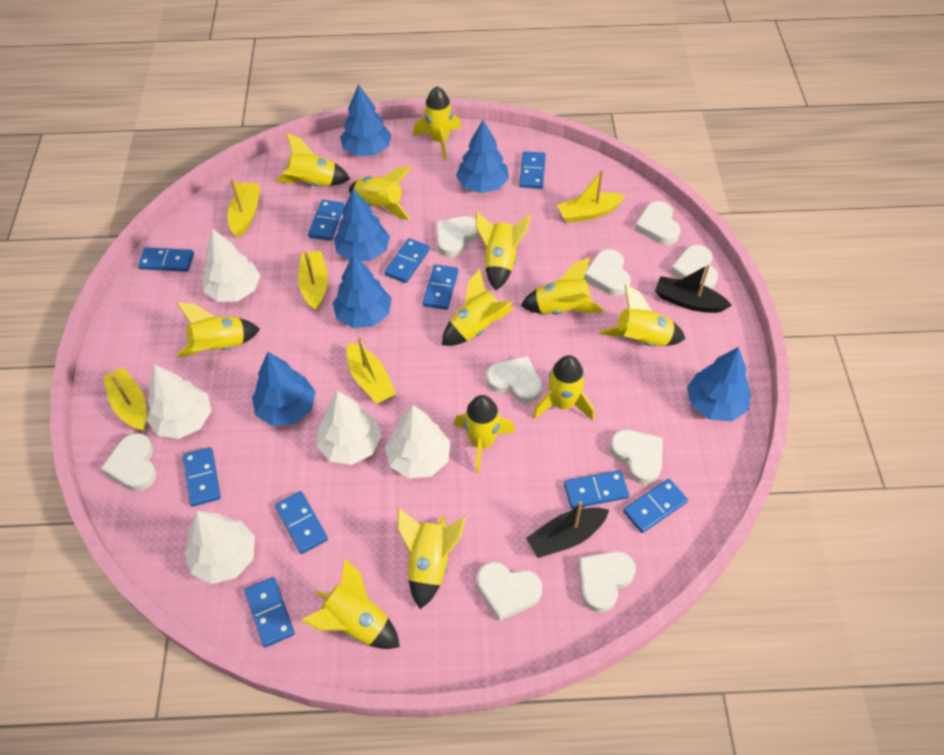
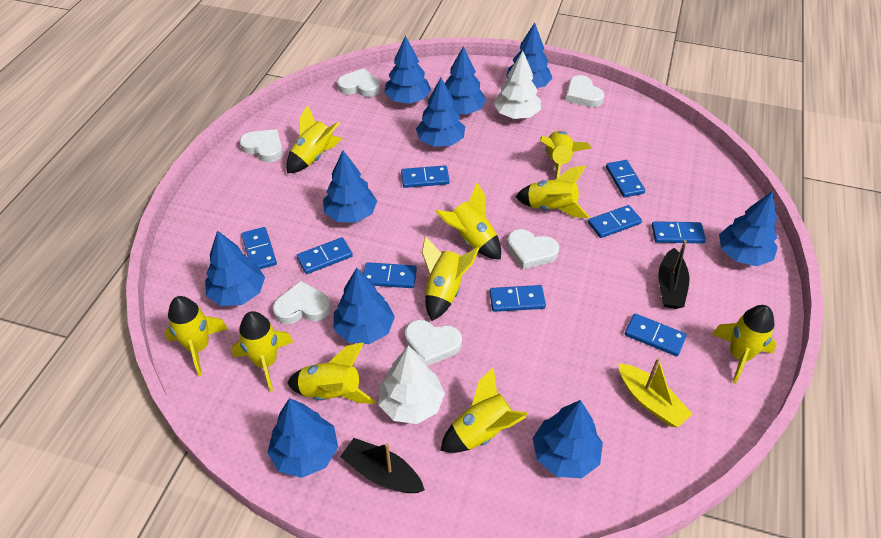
blue domino: 10 -> 9
blue tree: 6 -> 10
white heart: 9 -> 6
white tree: 5 -> 2
yellow boat: 5 -> 1
yellow rocket: 12 -> 10

